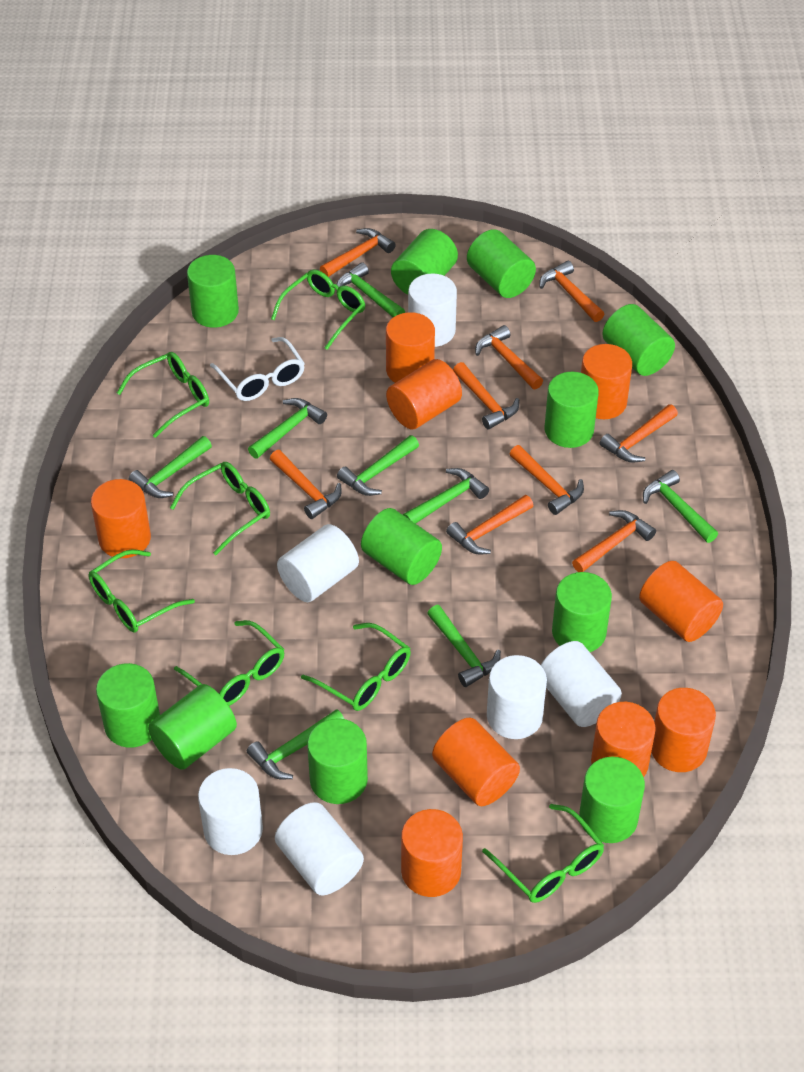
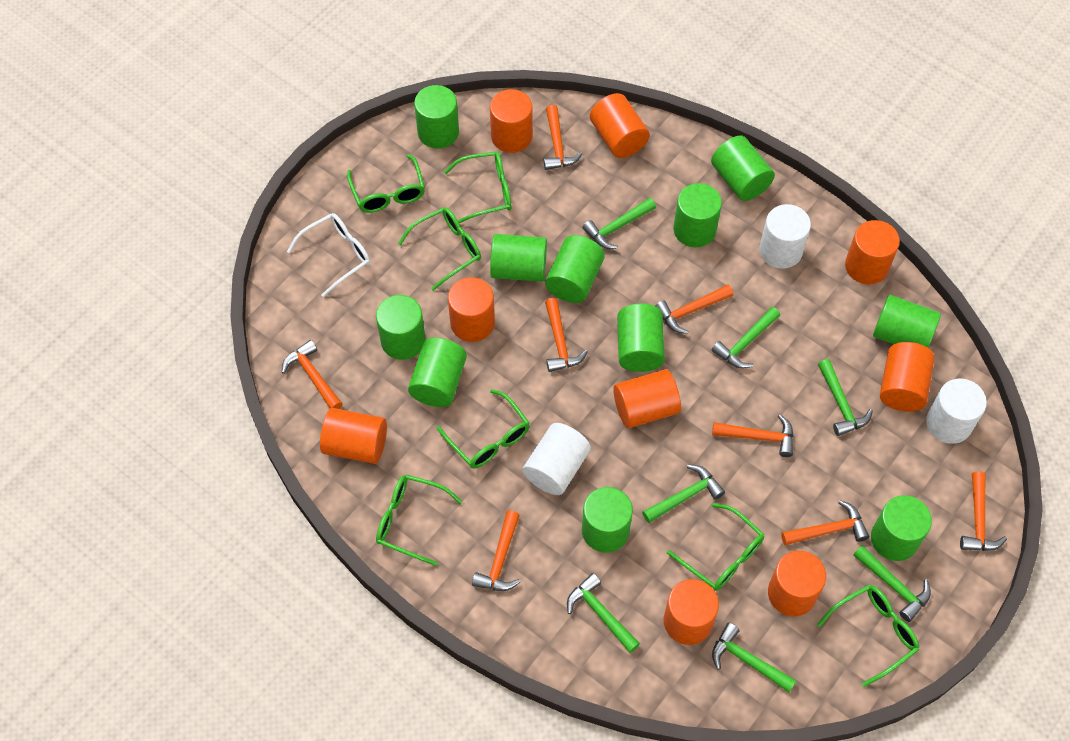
green hammer: 8 -> 7
orange hammer: 9 -> 8
white cylinder: 6 -> 3

